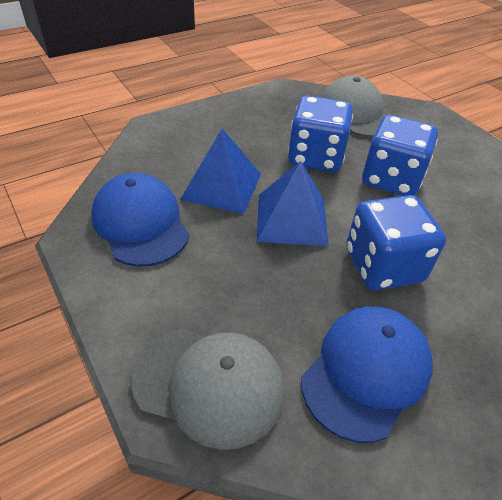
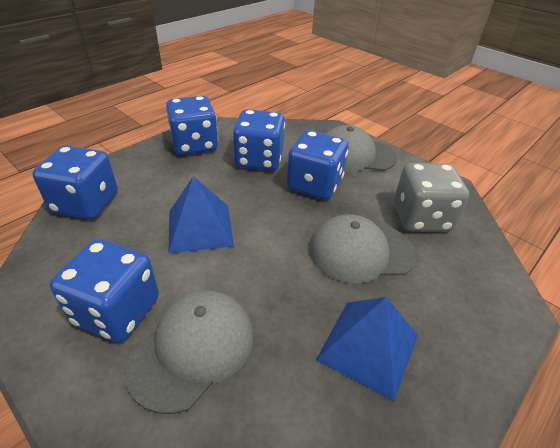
blue cap: 2 -> 0
blue dice: 3 -> 5
grey cap: 2 -> 3
grey dice: 0 -> 1

